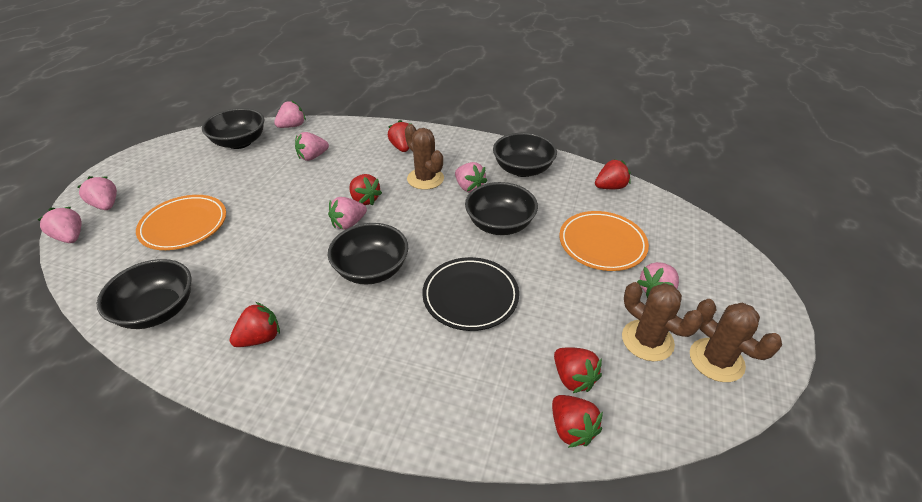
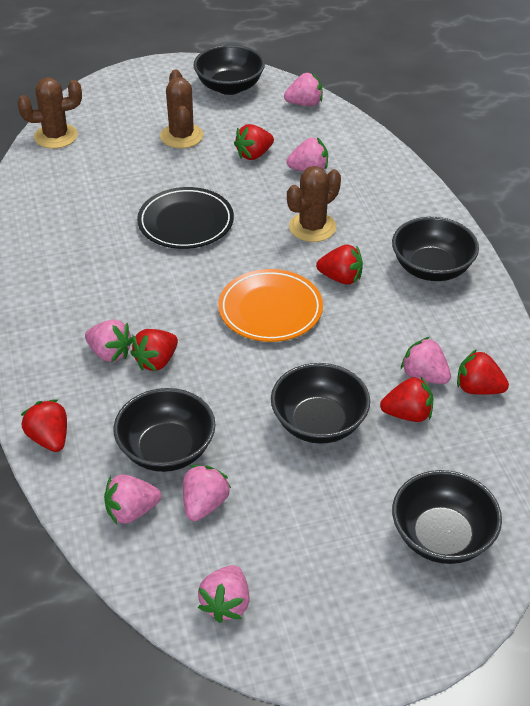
orange plate: 2 -> 1

